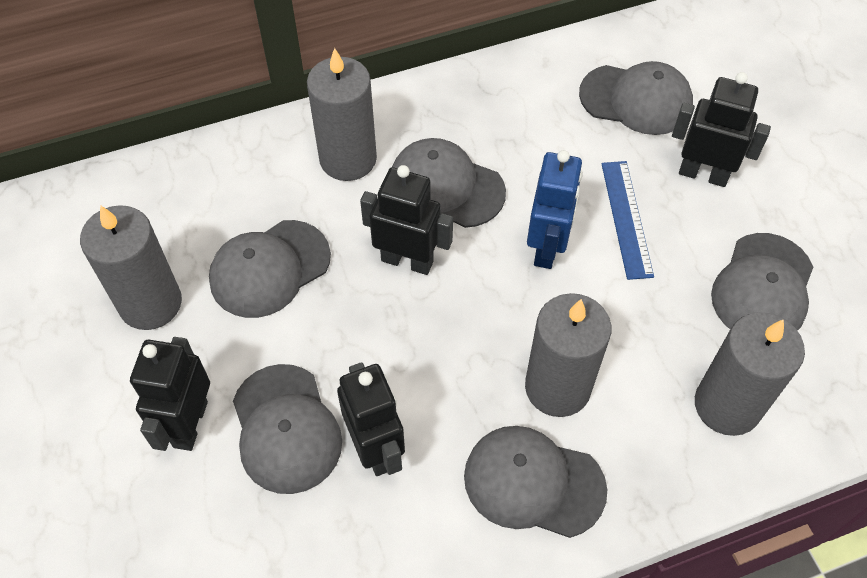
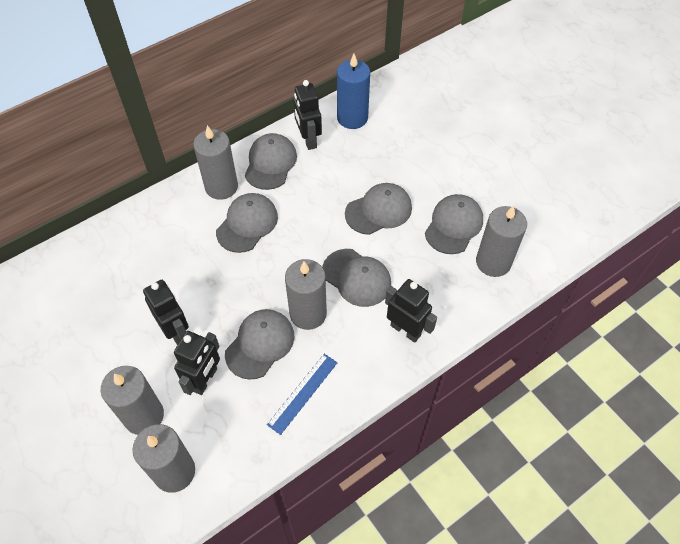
blue candle: 0 -> 1
blue robot: 1 -> 0
grey candle: 4 -> 5

